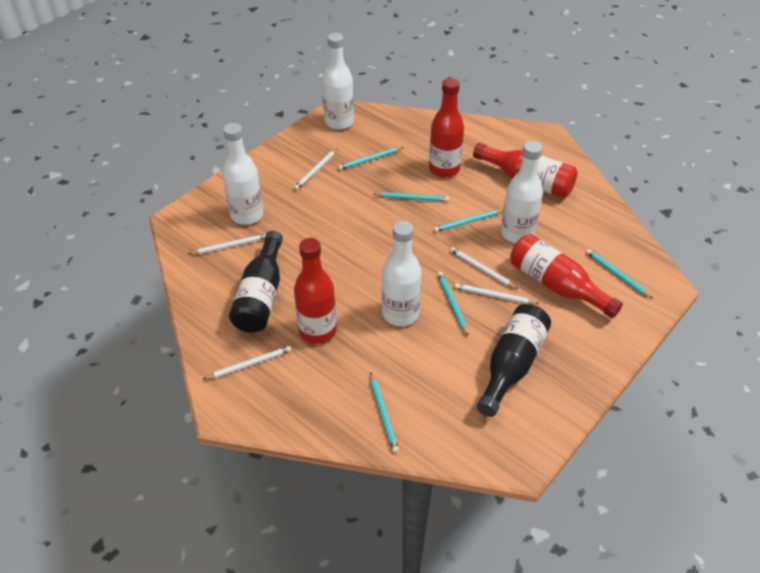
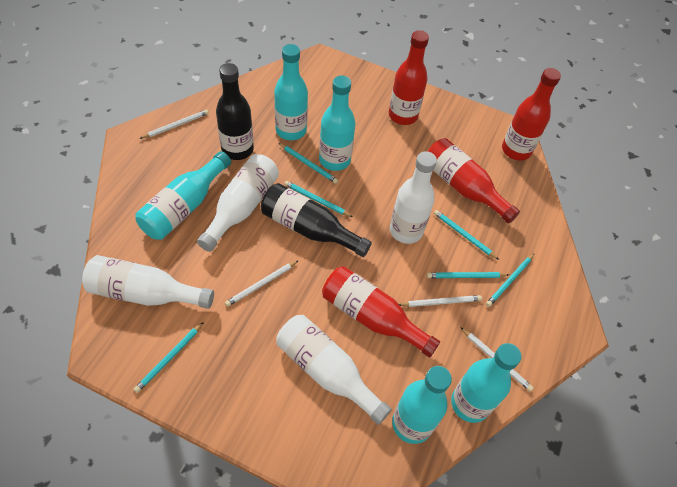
turquoise bottle: 0 -> 5
white pencil: 5 -> 4

